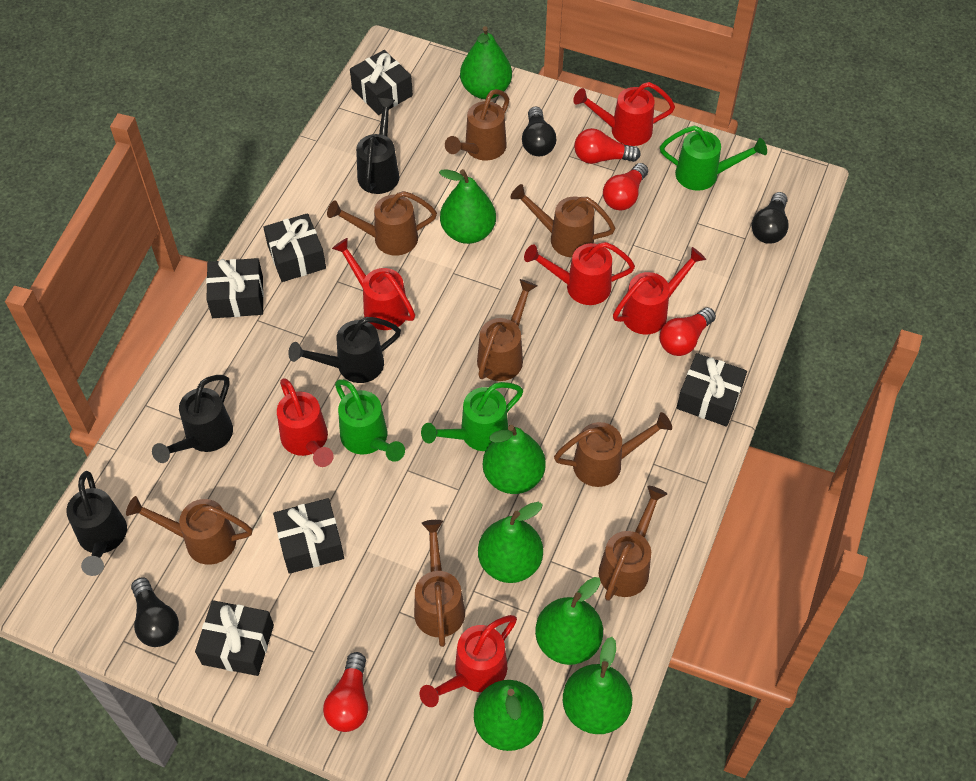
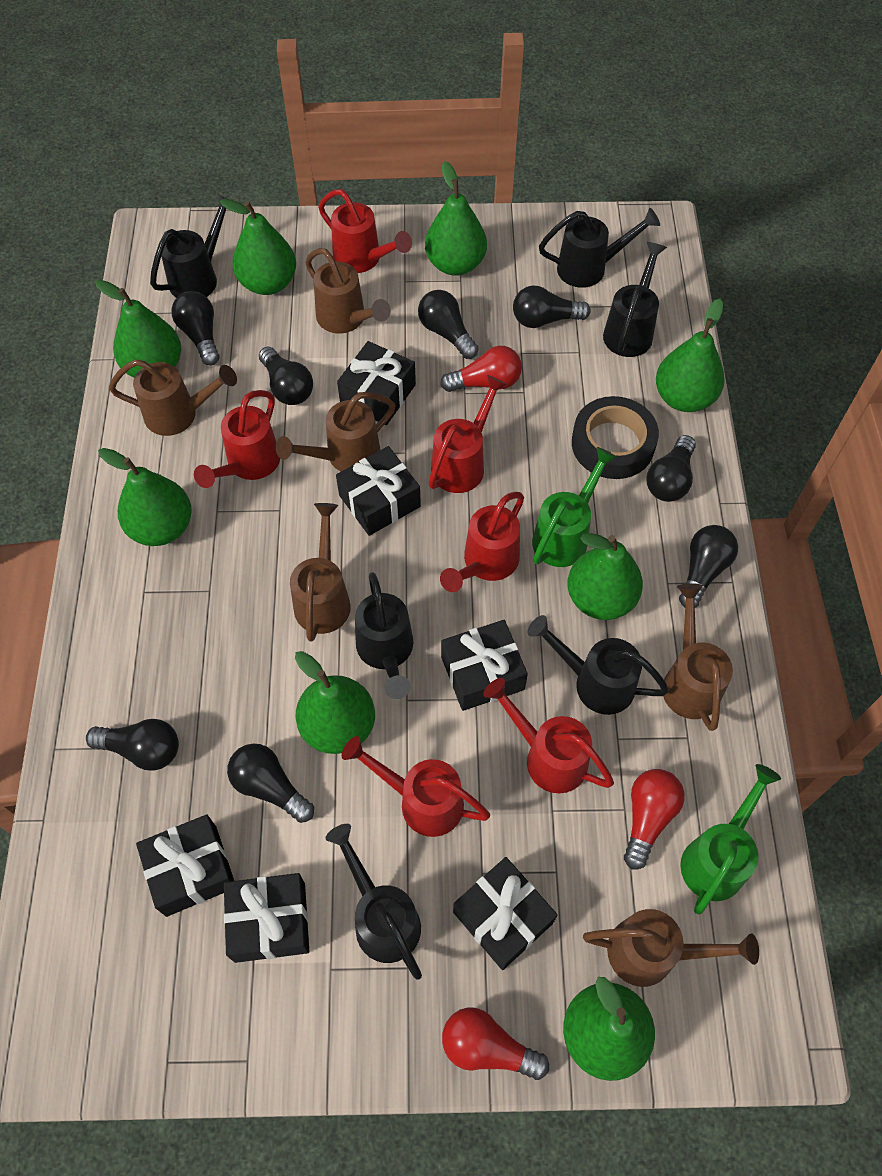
black light bulb: 3 -> 8
black tape: 0 -> 1
black watering can: 4 -> 6
brown watering can: 8 -> 6
green pear: 7 -> 8
green watering can: 3 -> 2
red light bulb: 4 -> 3

